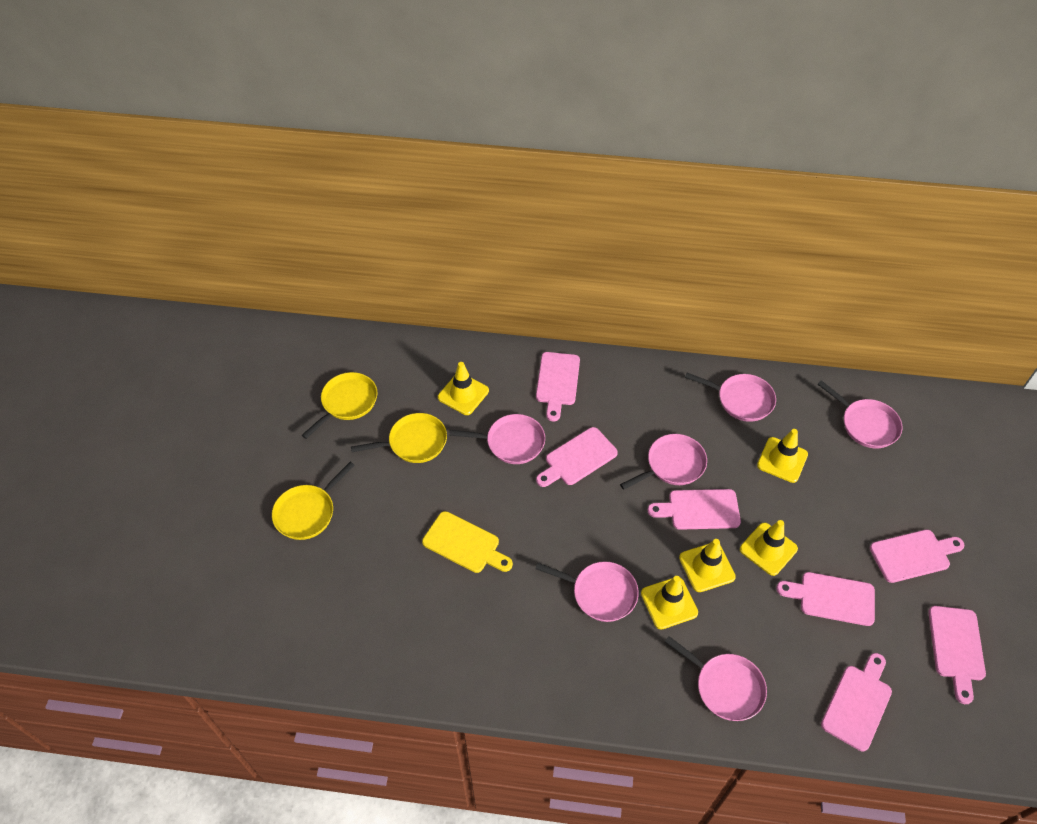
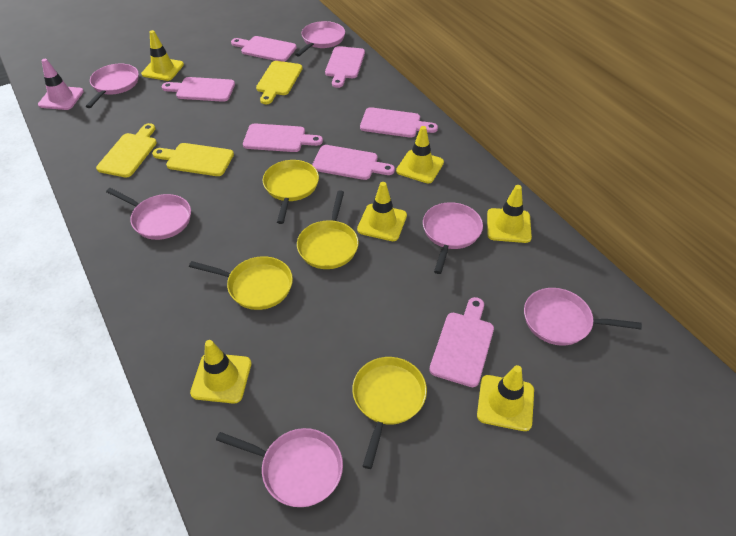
pink traffic cone: 0 -> 1
yellow cutting board: 1 -> 3
yellow pan: 3 -> 4
yellow traffic cone: 5 -> 6

